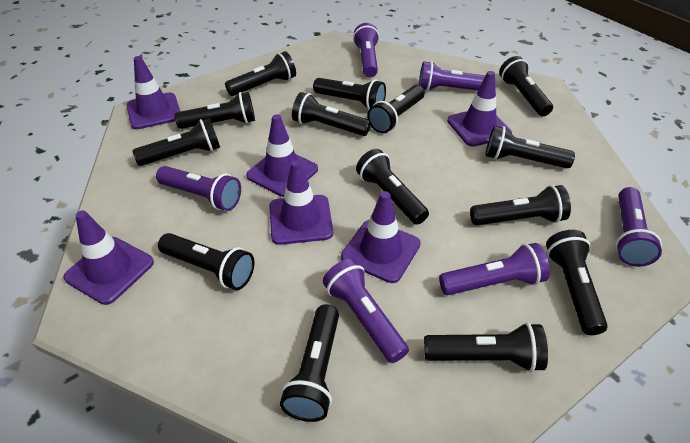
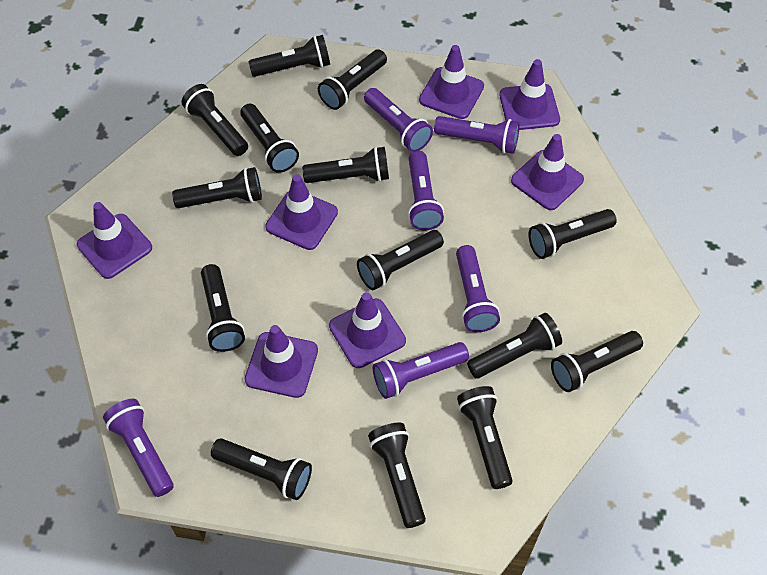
purple traffic cone: 6 -> 7

